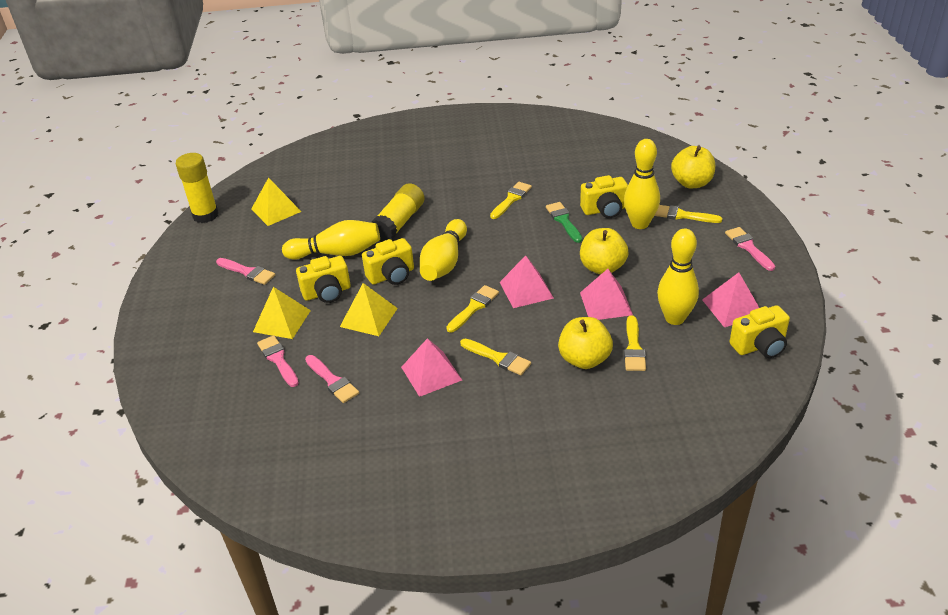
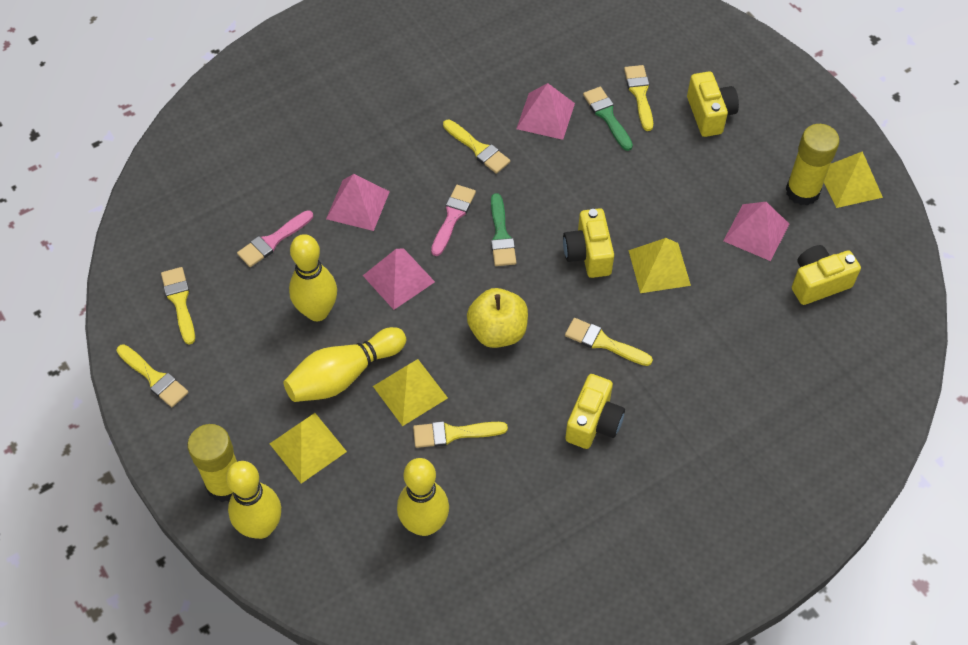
green brush: 1 -> 2
pink brush: 4 -> 2
yellow apple: 3 -> 1
yellow brush: 5 -> 6
yellow pyramid: 3 -> 4

